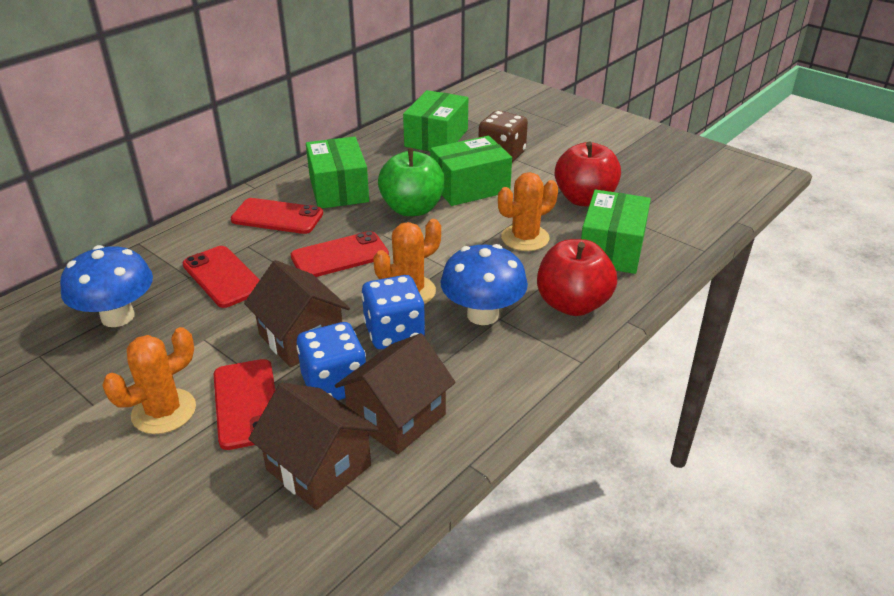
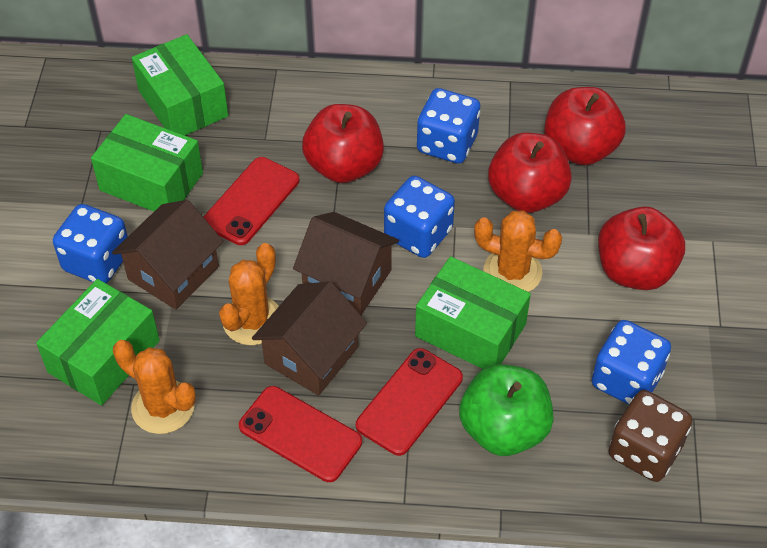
blue dice: 2 -> 4
blue mushroom: 2 -> 0
red apple: 2 -> 4
red phone: 4 -> 3

